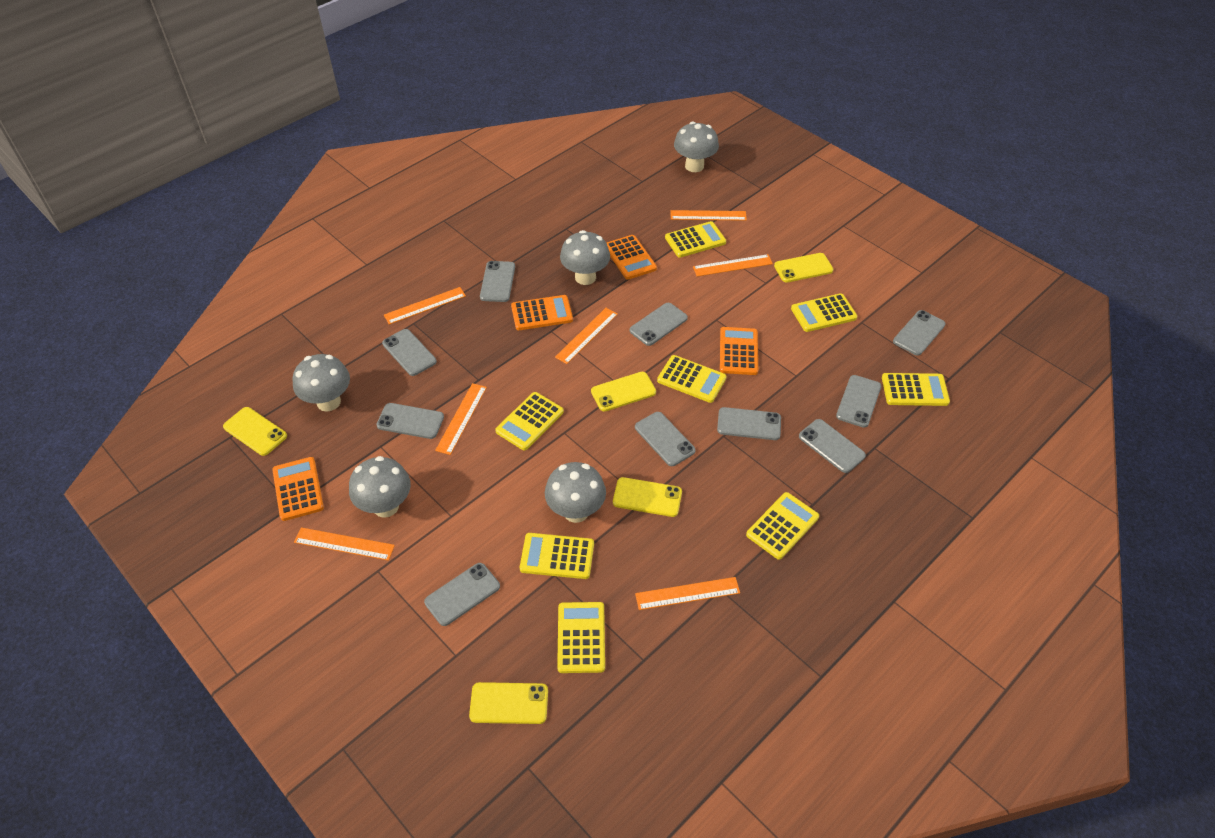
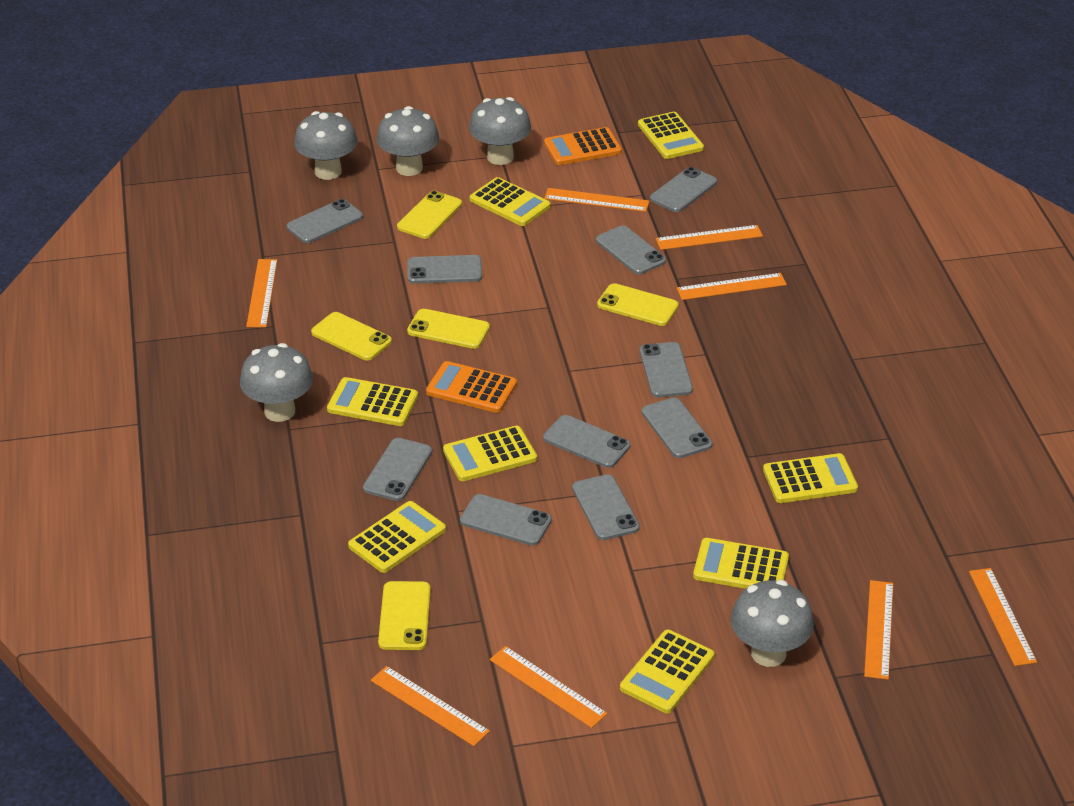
orange calculator: 4 -> 2
orange ruler: 7 -> 8

